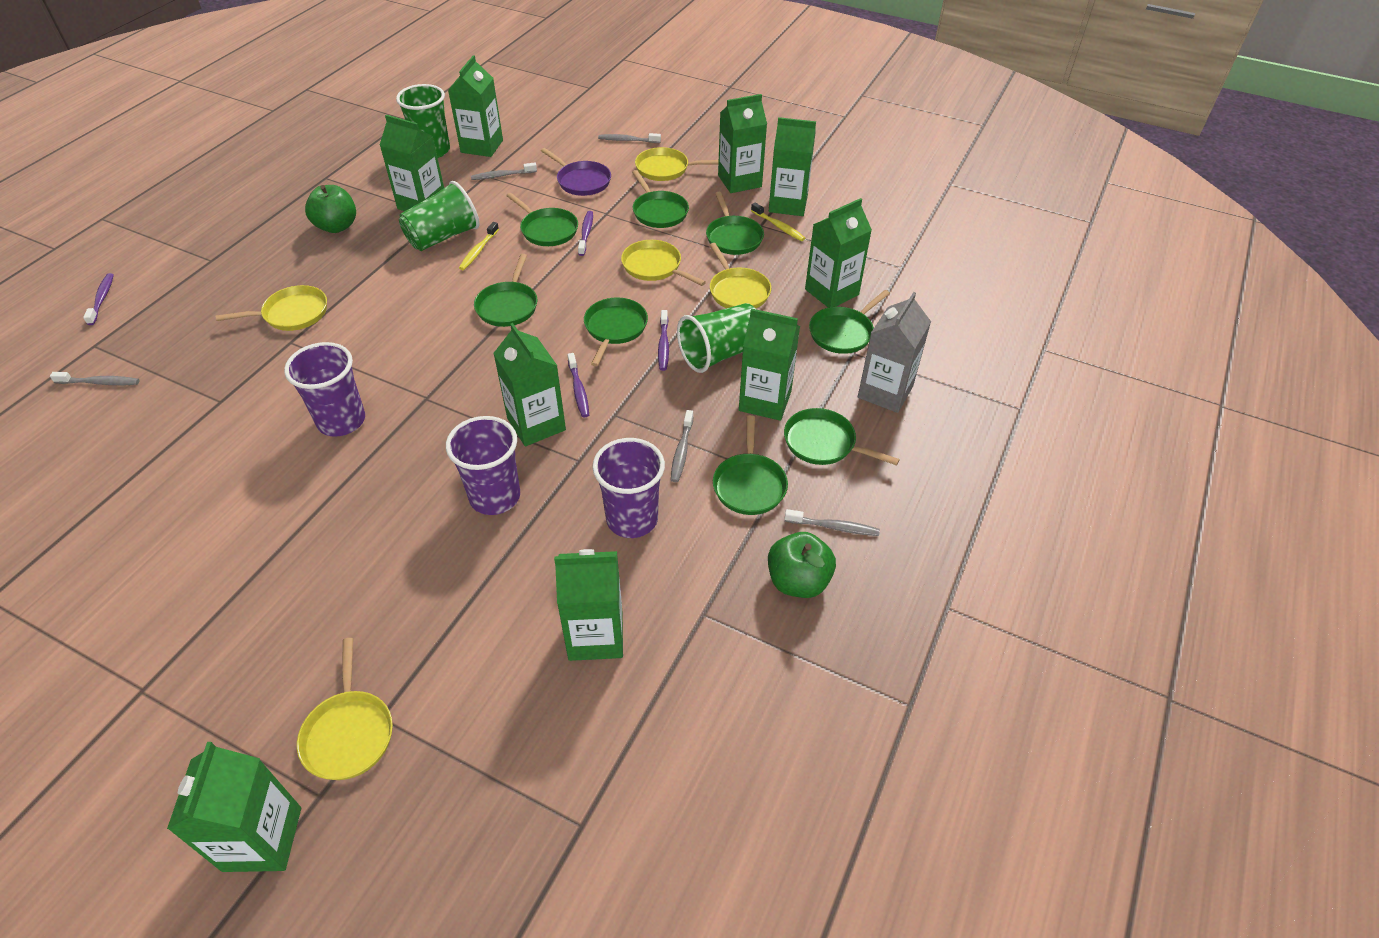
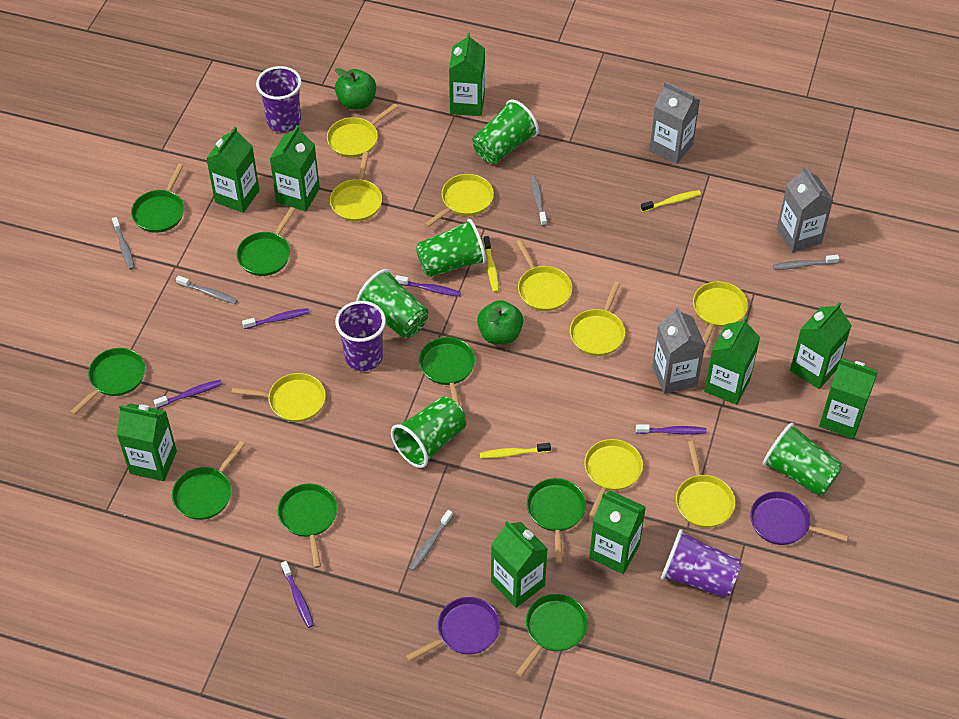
green cup: 3 -> 5
grey carton: 1 -> 3
purple pan: 1 -> 2
purple toothbrush: 4 -> 5
yellow pan: 5 -> 9
yellow toothbrush: 2 -> 3

